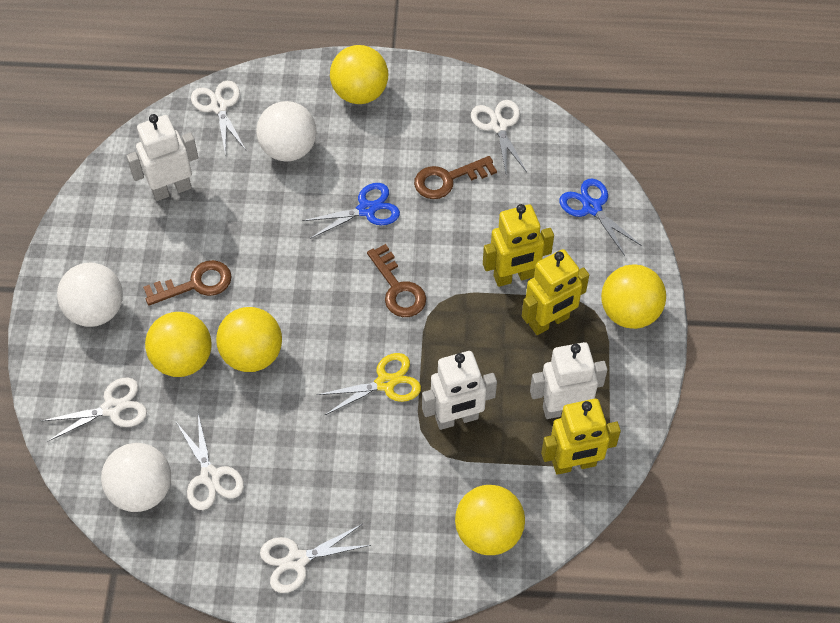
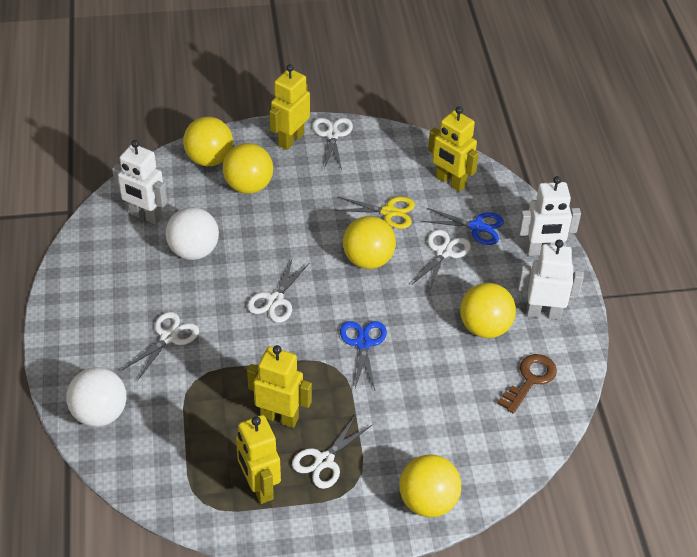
brown key: 3 -> 1
white ball: 3 -> 2
yellow robot: 3 -> 4

